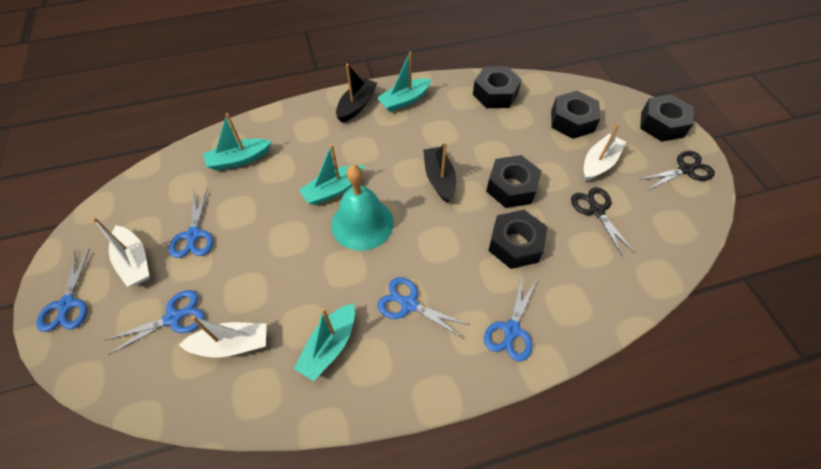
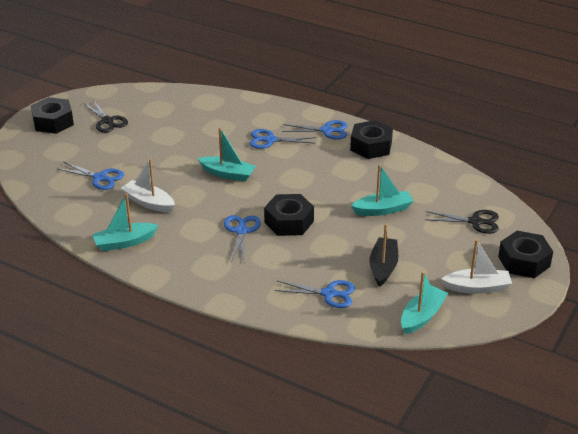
black boat: 2 -> 1
black nut: 5 -> 4
turquoise bell: 1 -> 0
white boat: 3 -> 2

